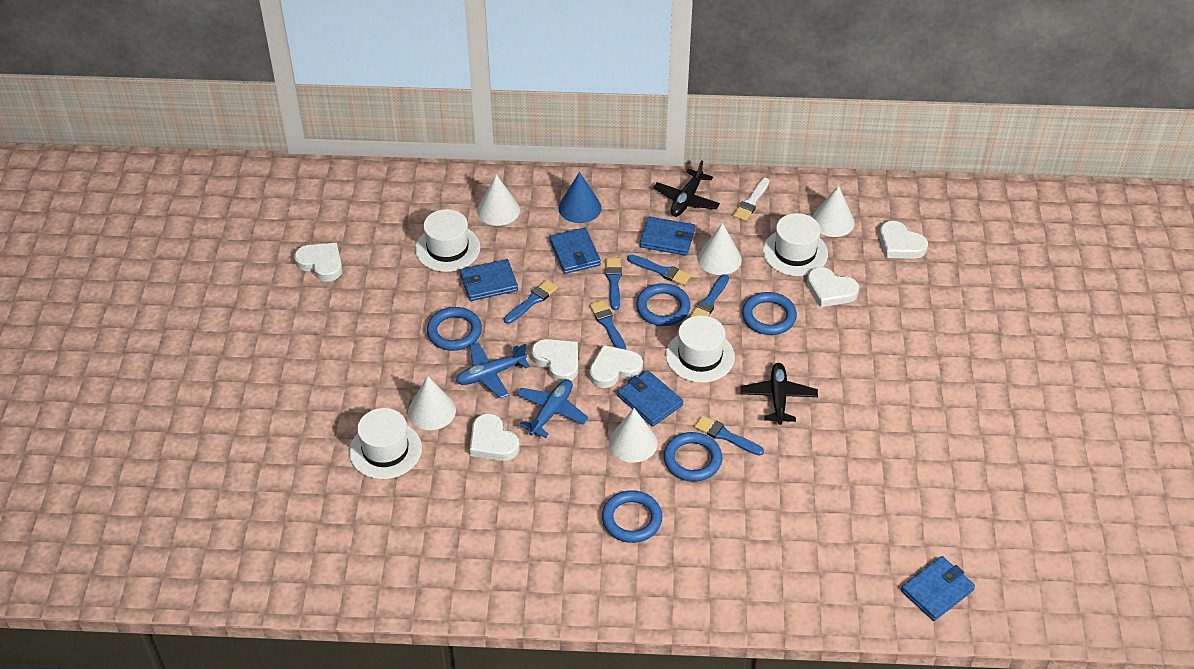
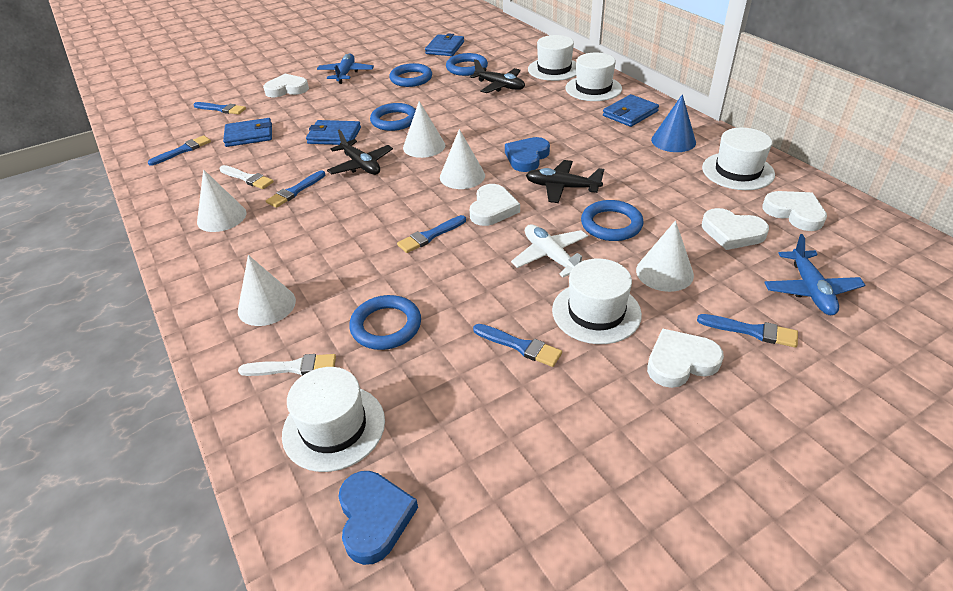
black plane: 2 -> 3
blue heart: 0 -> 2
blue wallet: 5 -> 4
white brush: 1 -> 2
white hat: 4 -> 5
white heart: 6 -> 5
white plane: 0 -> 1

